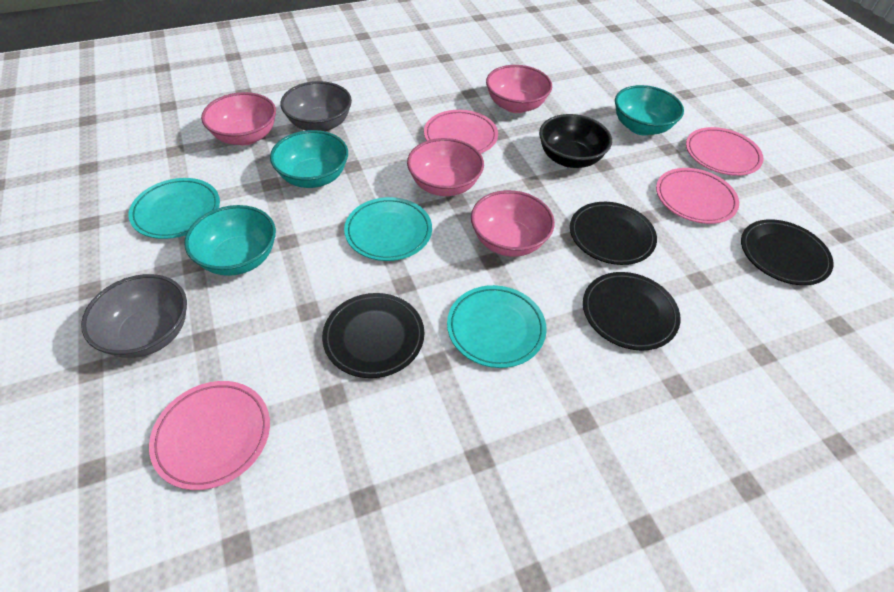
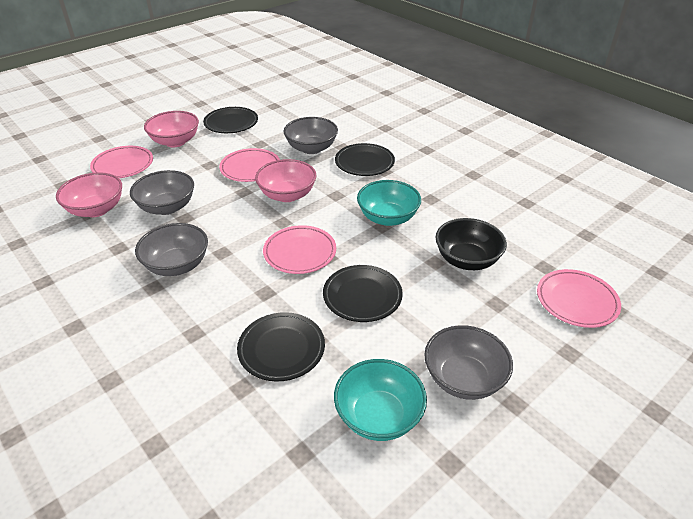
grey bowl: 2 -> 4
pink bowl: 4 -> 3
turquoise bowl: 3 -> 2
turquoise plate: 3 -> 0

